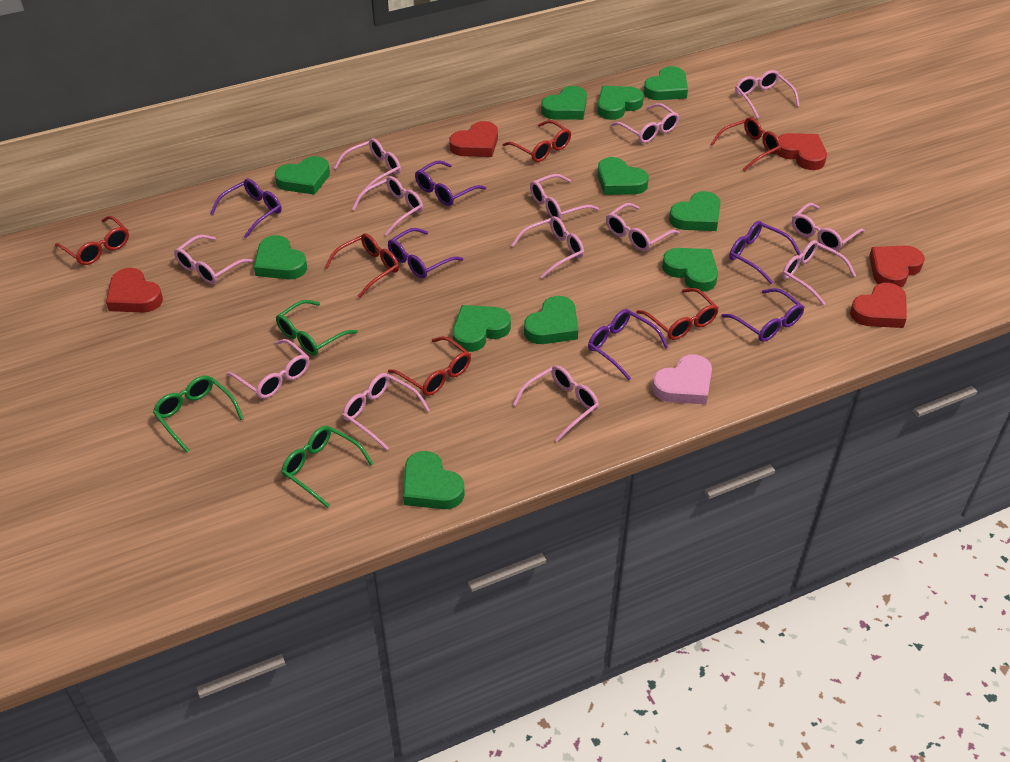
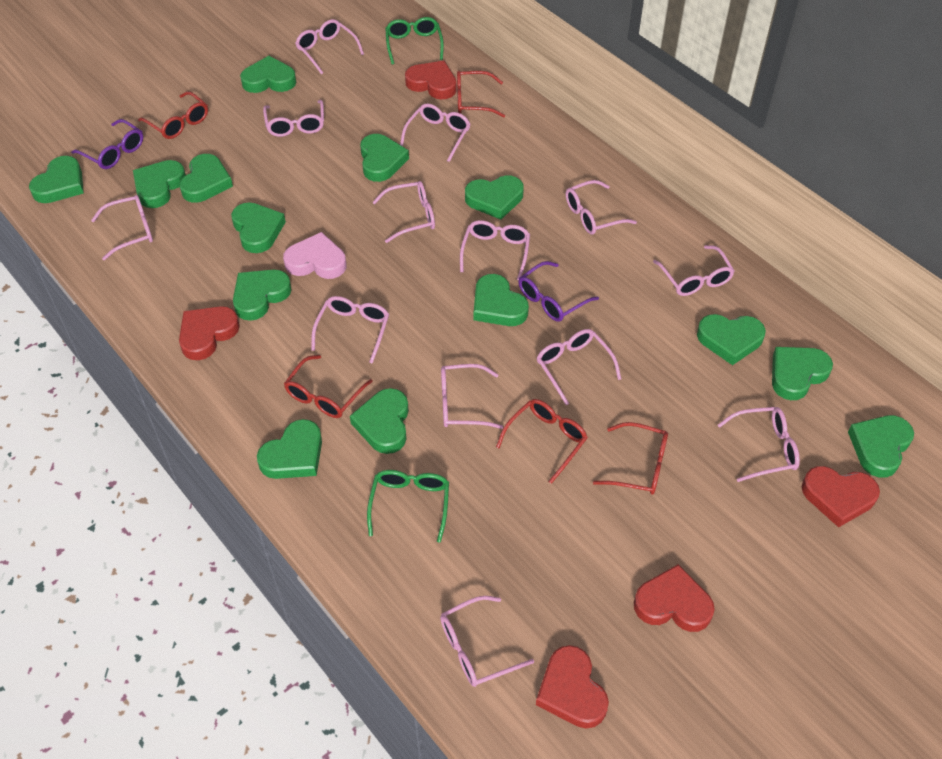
green glasses: 3 -> 2
green heart: 11 -> 14
purple glasses: 6 -> 2
red glasses: 6 -> 5

